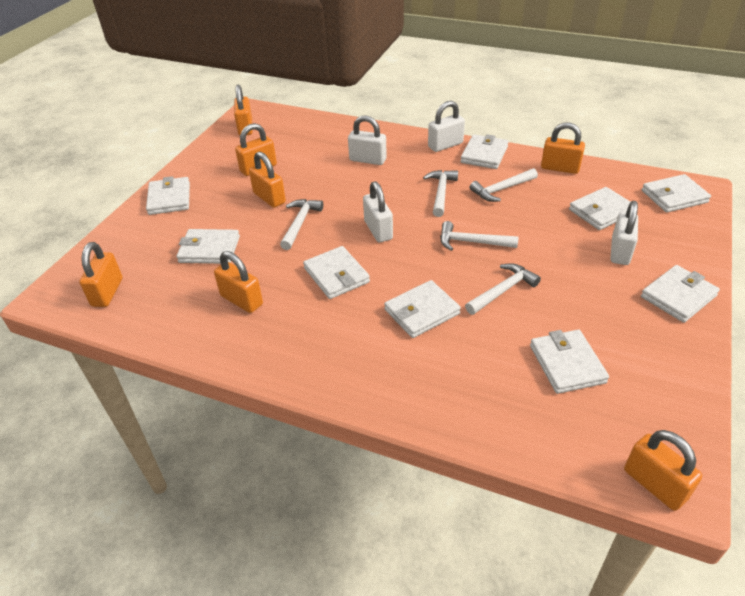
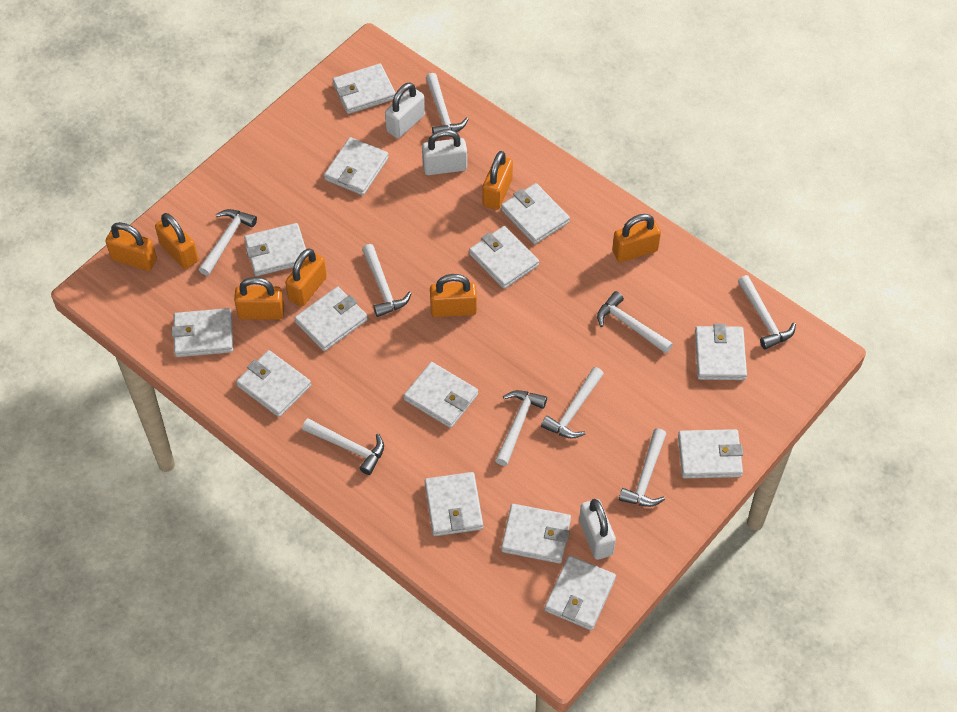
white hammer: 5 -> 9
white padlock: 4 -> 3
white wallet: 9 -> 14

